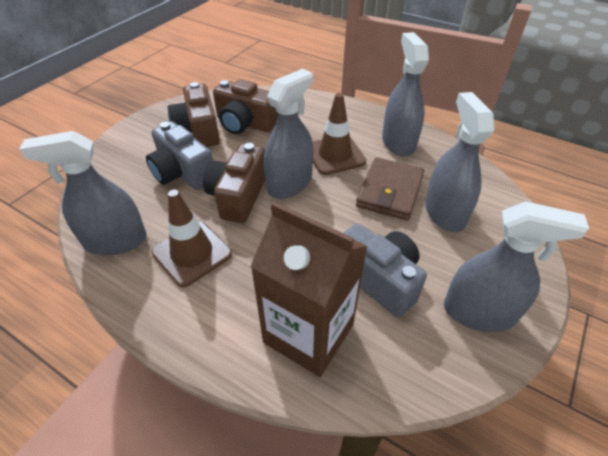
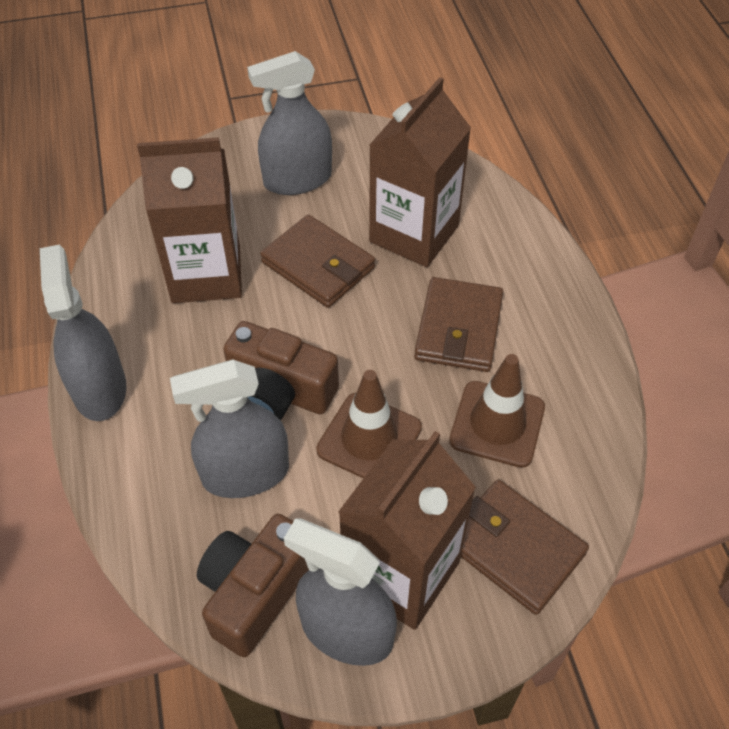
brown camera: 3 -> 2
brown carton: 1 -> 3
brown wallet: 1 -> 3
grey camera: 2 -> 0
grey spray bottle: 5 -> 4

